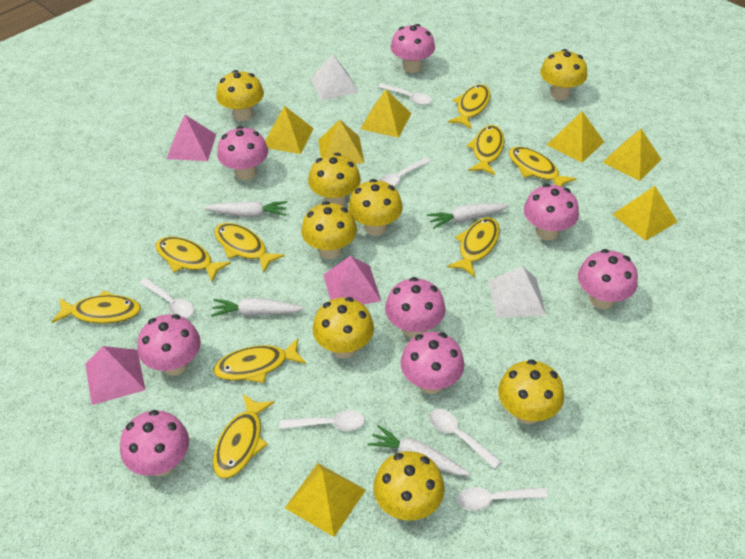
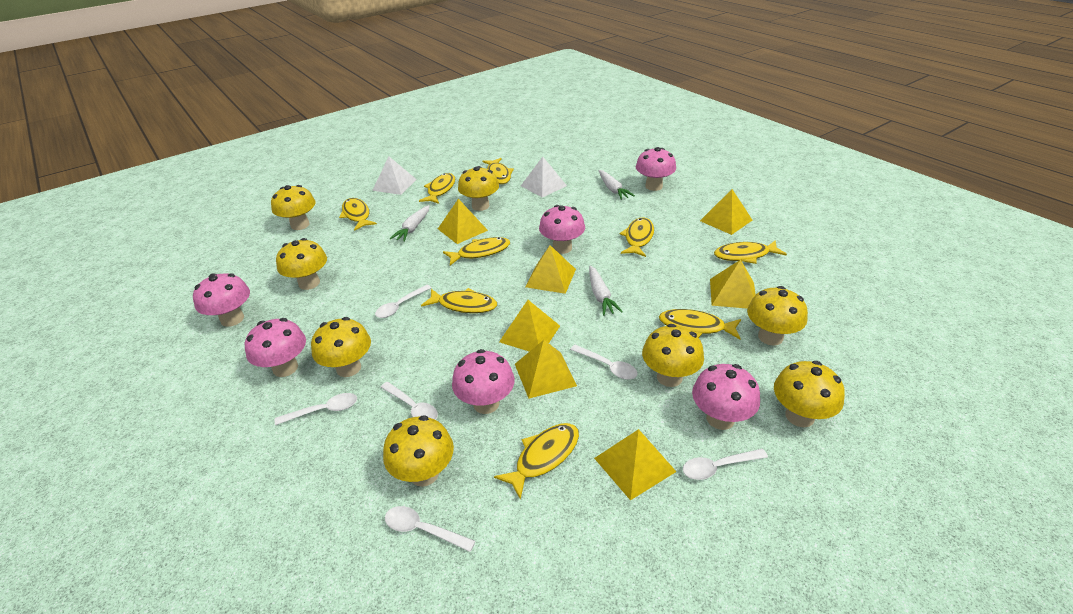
pink mushroom: 8 -> 6
pink pyramid: 3 -> 0
white carrot: 4 -> 3

